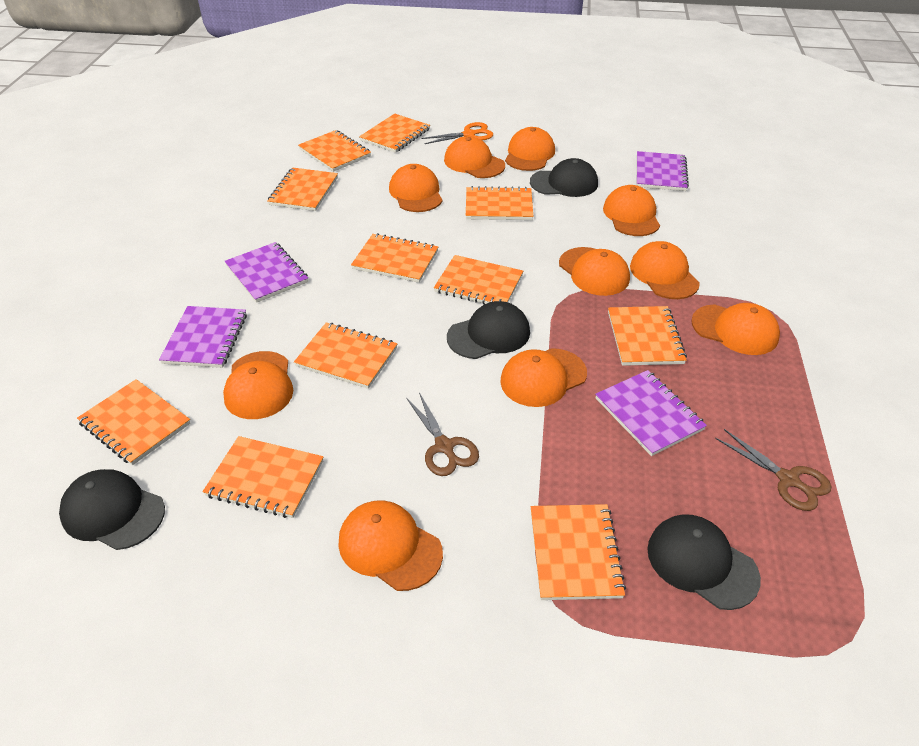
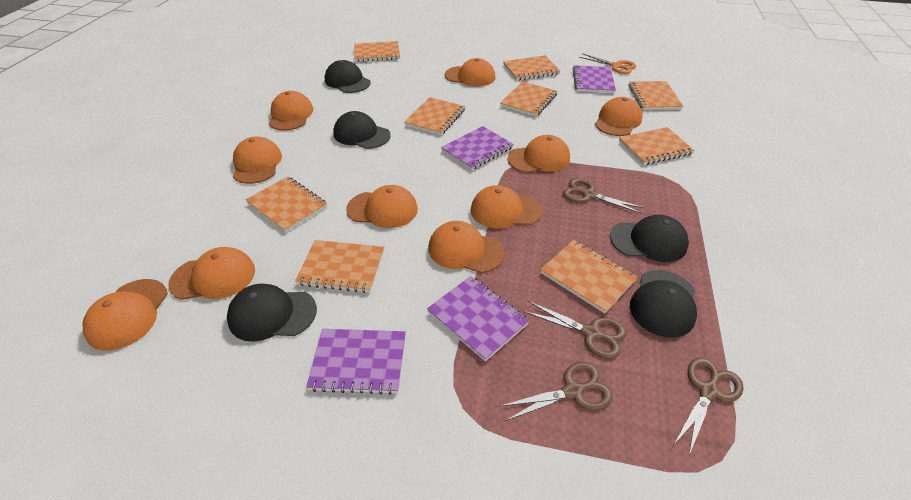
black cap: 4 -> 5
brown scissors: 2 -> 4
orange notebook: 11 -> 9

